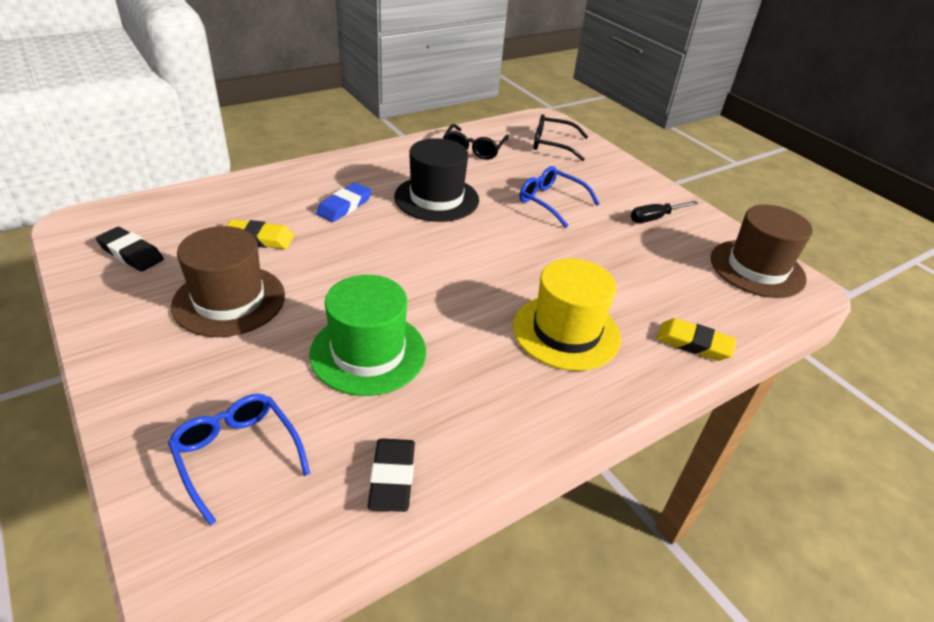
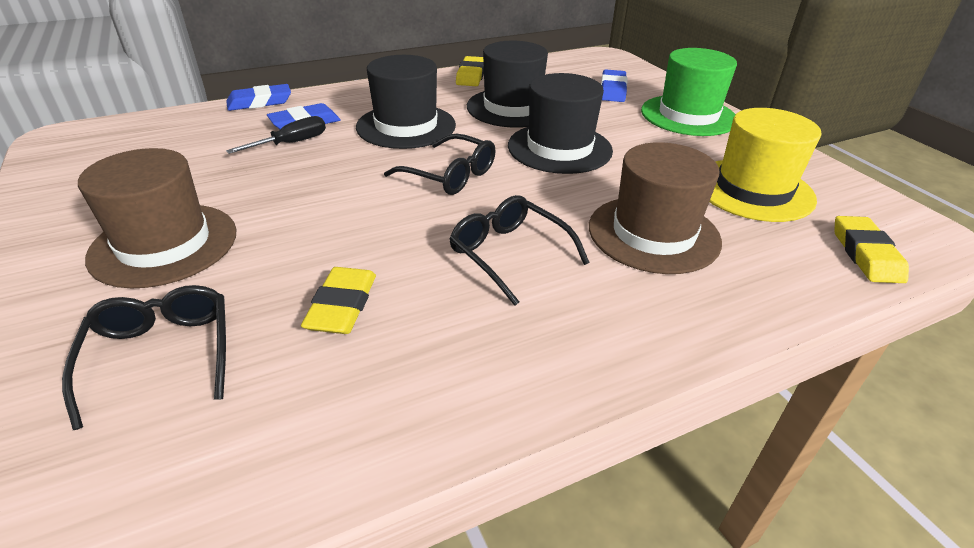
black eraser: 2 -> 0
black glasses: 2 -> 3
black hat: 1 -> 3
blue eraser: 1 -> 3
blue glasses: 2 -> 0
yellow eraser: 2 -> 3

